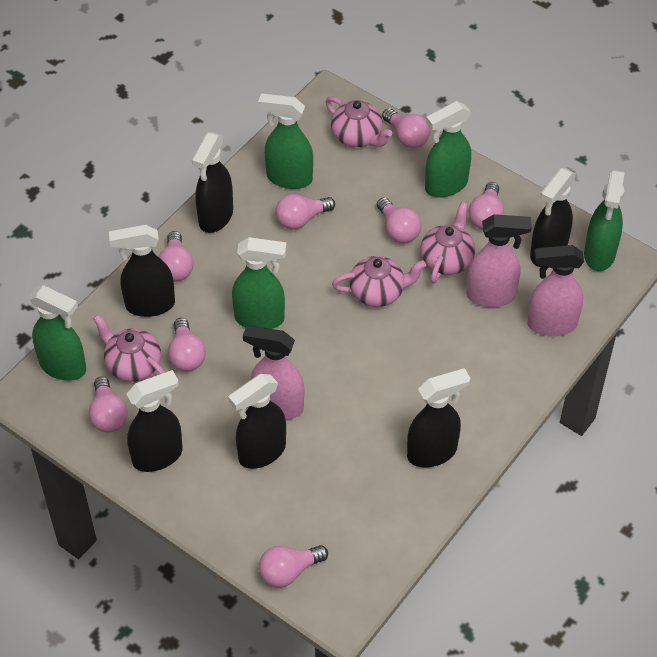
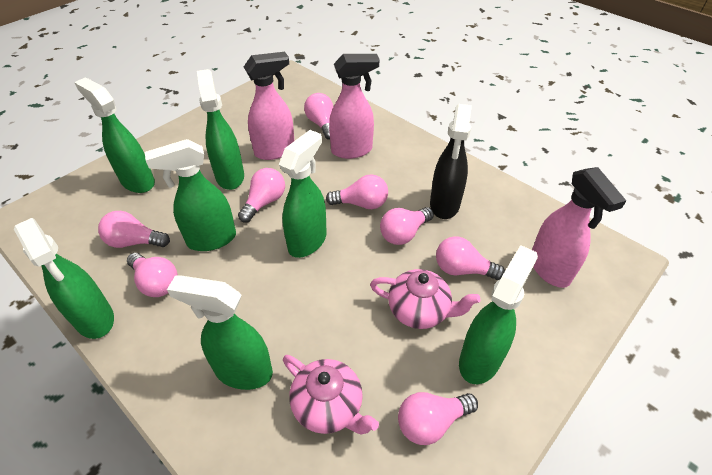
black spray bottle: 6 -> 1
green spray bottle: 5 -> 7
pink teapot: 4 -> 2

